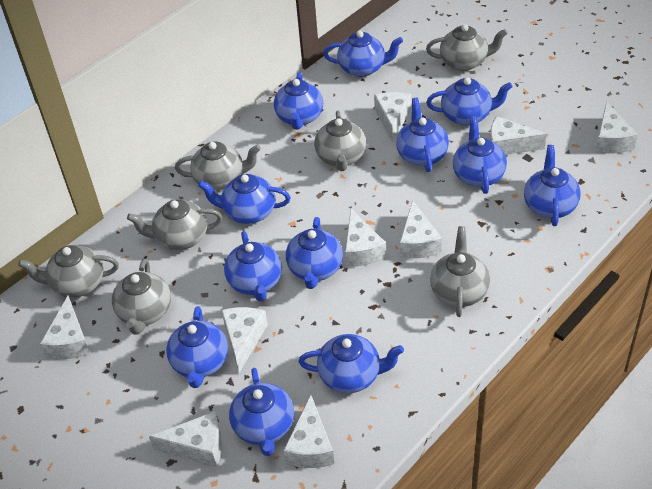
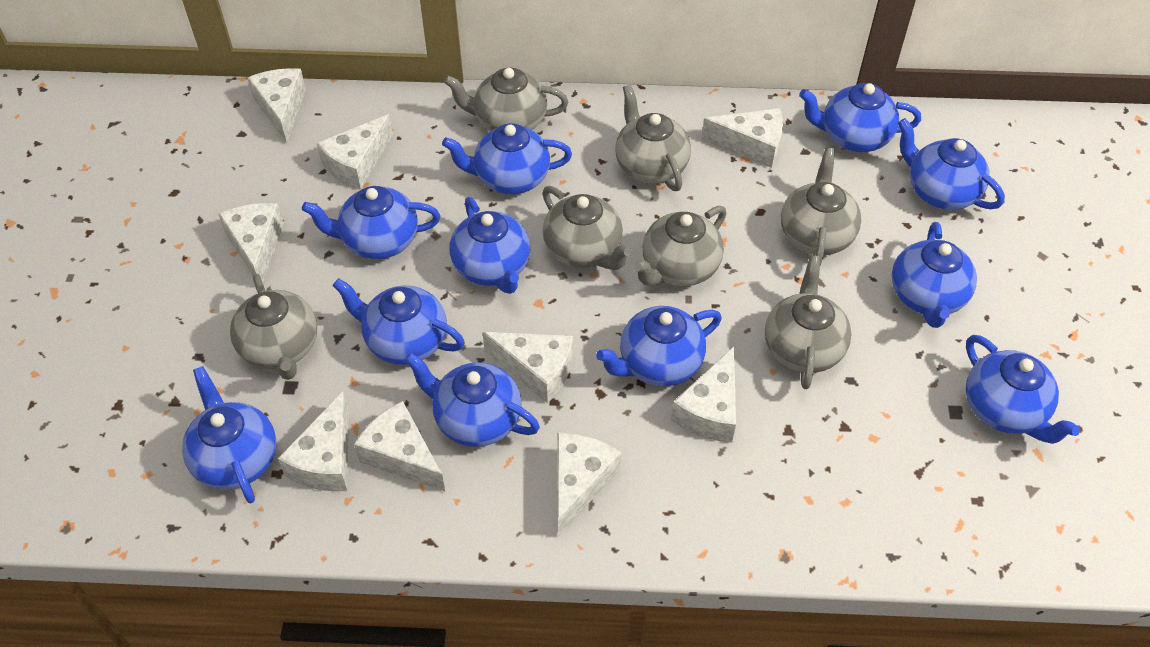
blue teapot: 12 -> 11

